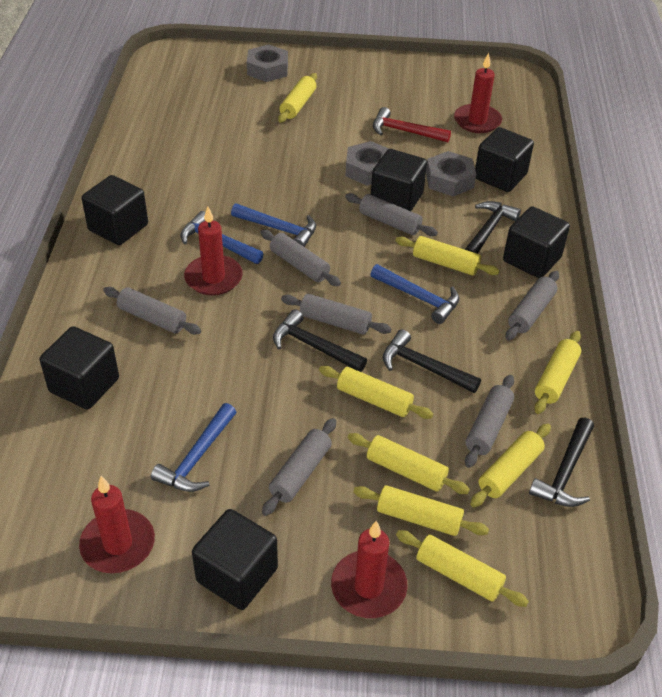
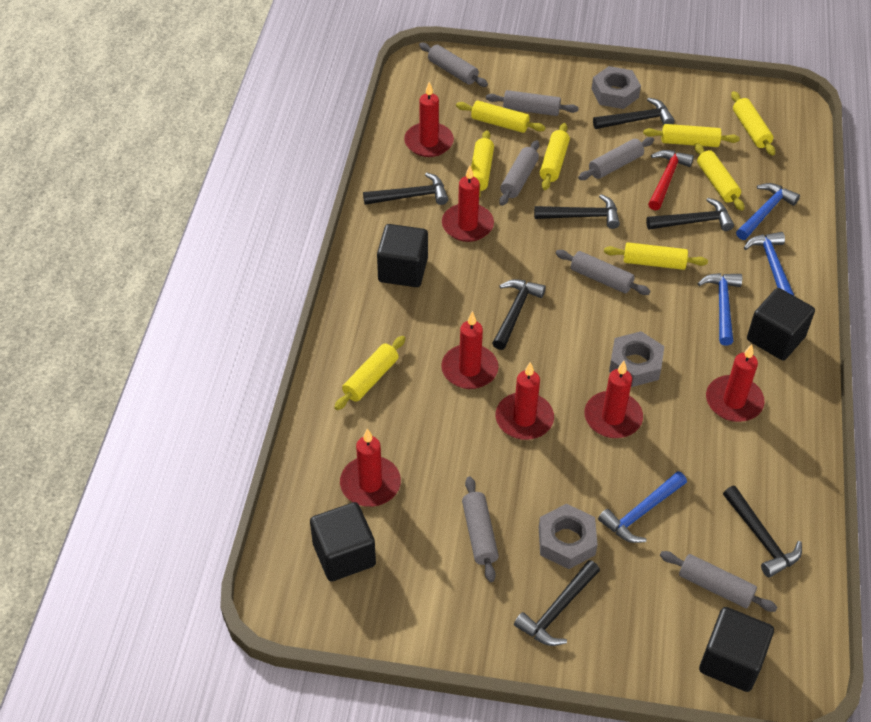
black cube: 6 -> 4
black hammer: 4 -> 7
red candle: 4 -> 7

